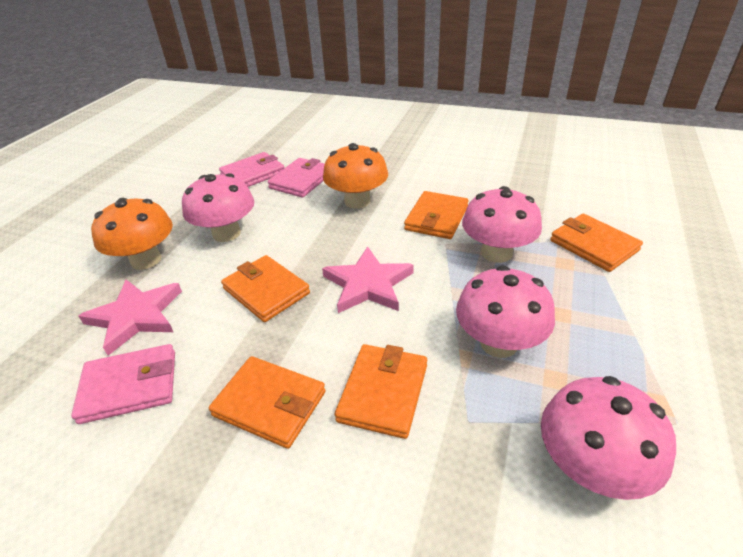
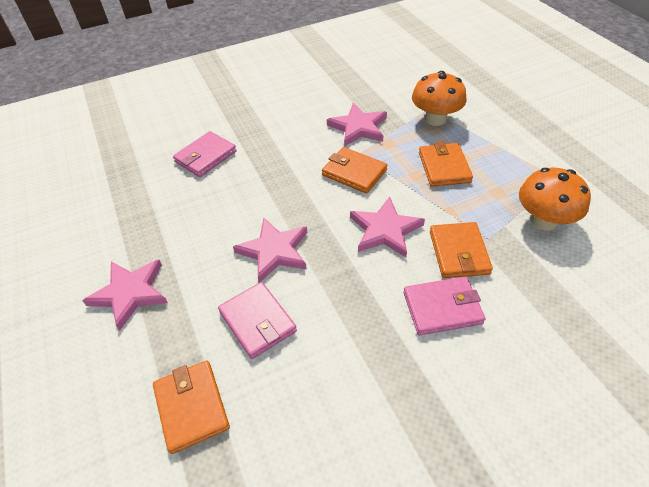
orange wallet: 5 -> 4
pink mushroom: 4 -> 0
pink star: 2 -> 4

